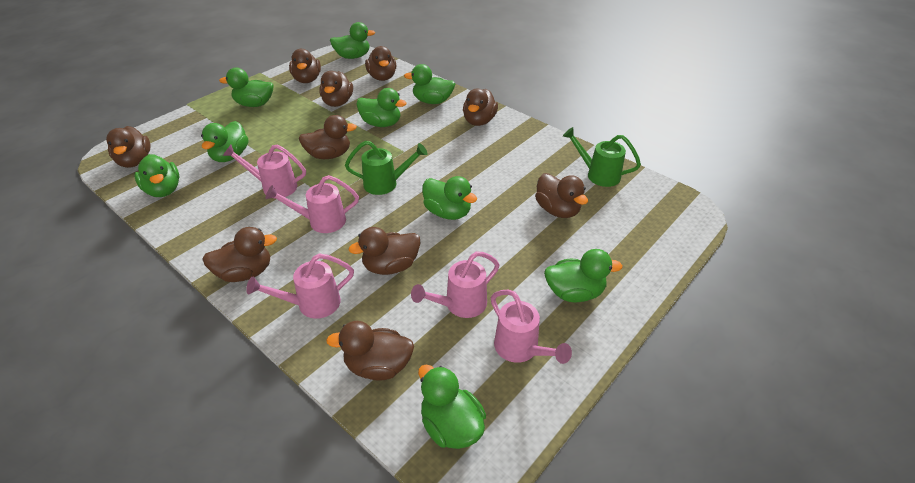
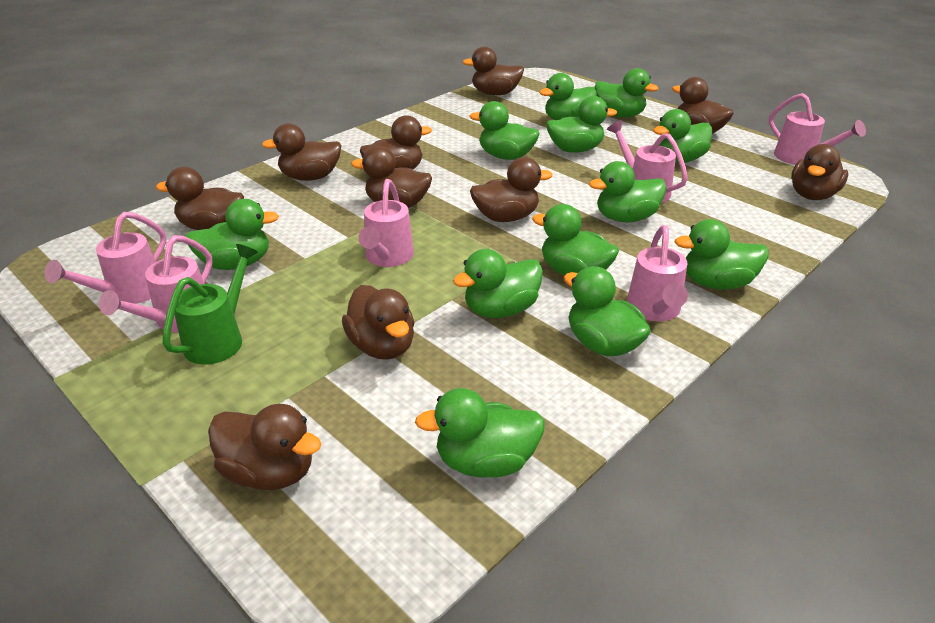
green duck: 9 -> 12
green watering can: 2 -> 1
pink watering can: 5 -> 6

